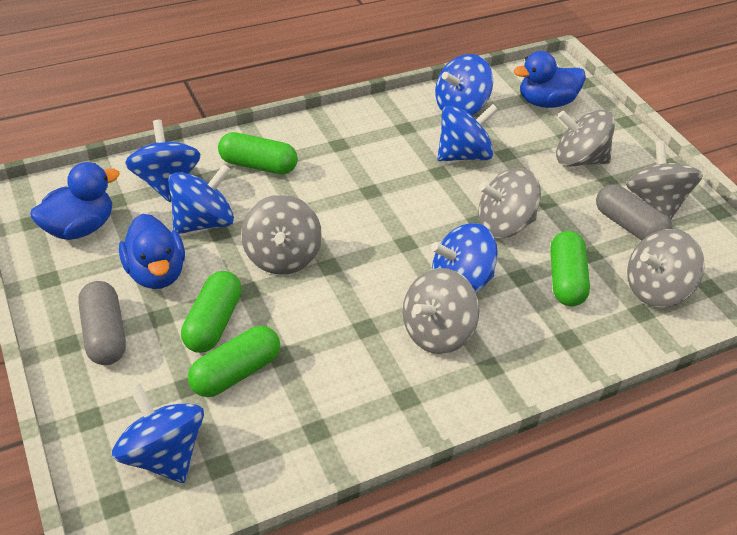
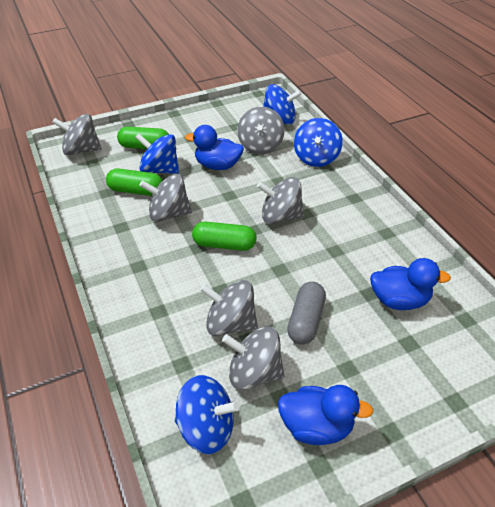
blue spinning top: 6 -> 4
green capsule: 4 -> 3
grey capsule: 2 -> 1

